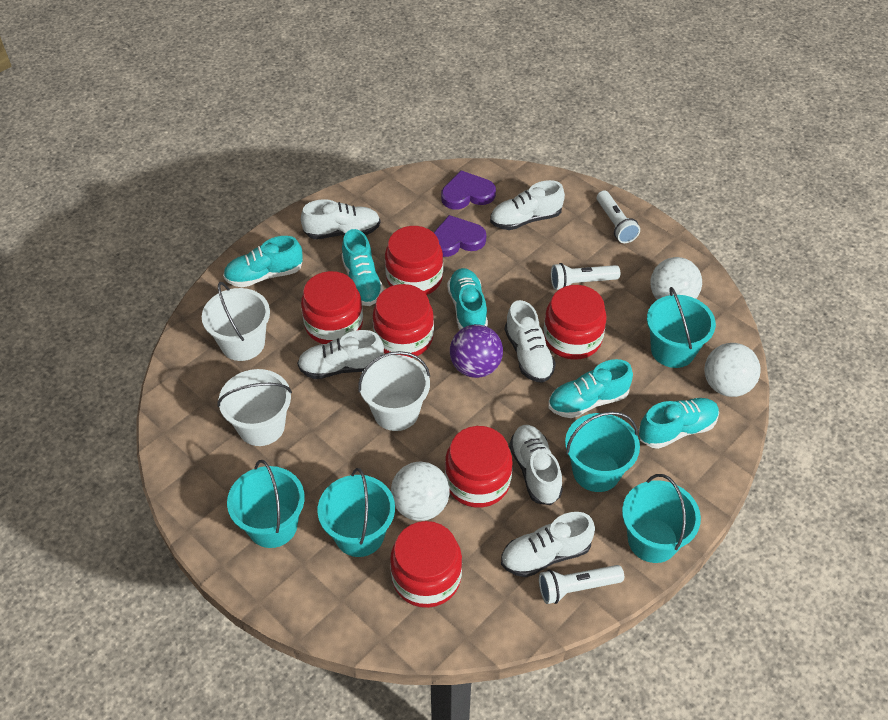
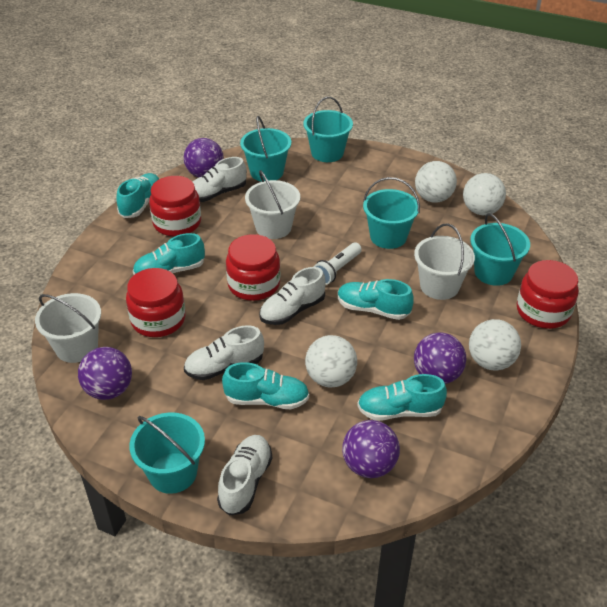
purple ball: 1 -> 4
purple heart: 2 -> 0
red jar: 6 -> 4
white ball: 3 -> 4
white flashlight: 3 -> 1
white shoe: 6 -> 4

